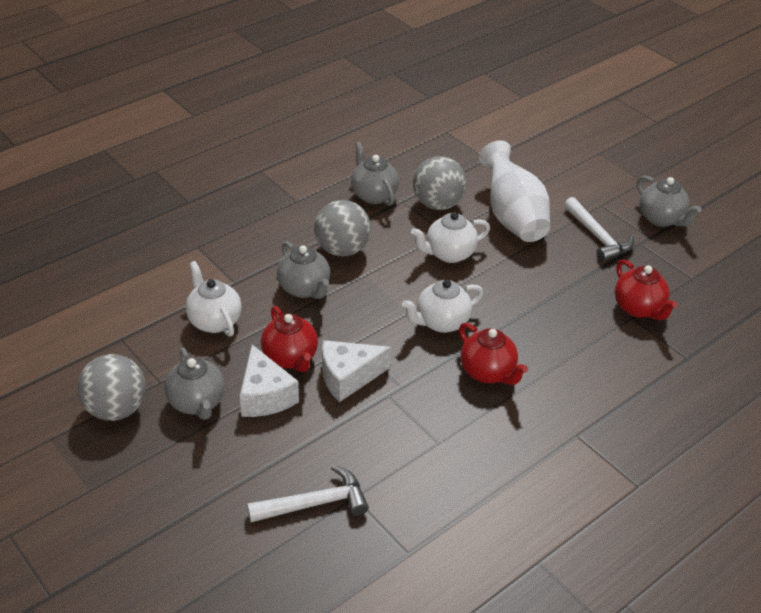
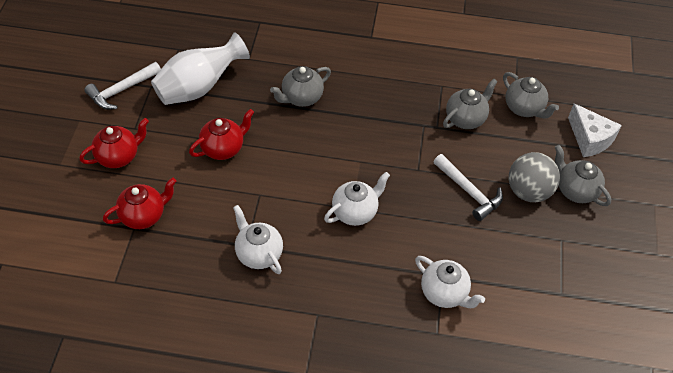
grey ball: 3 -> 1
white cheese: 2 -> 1

